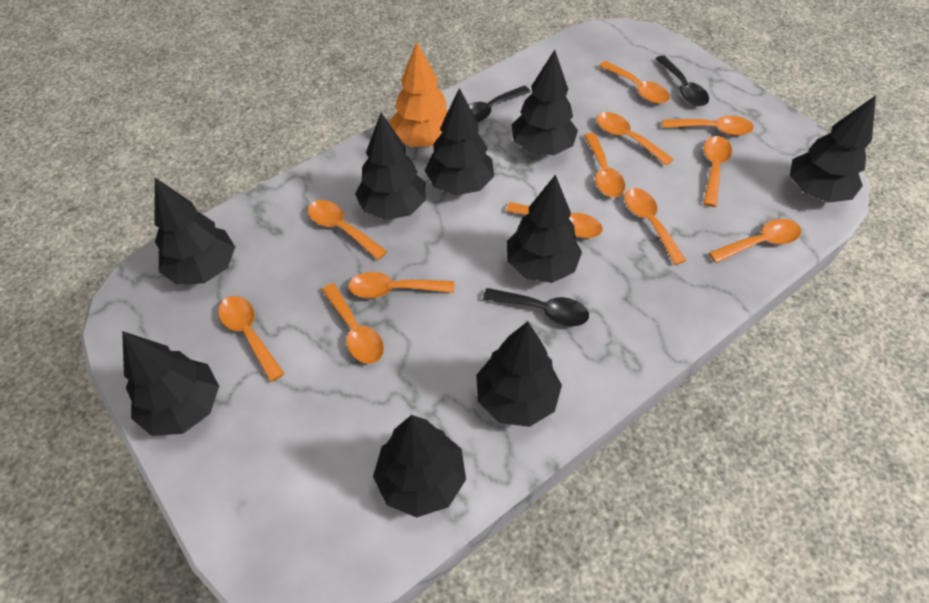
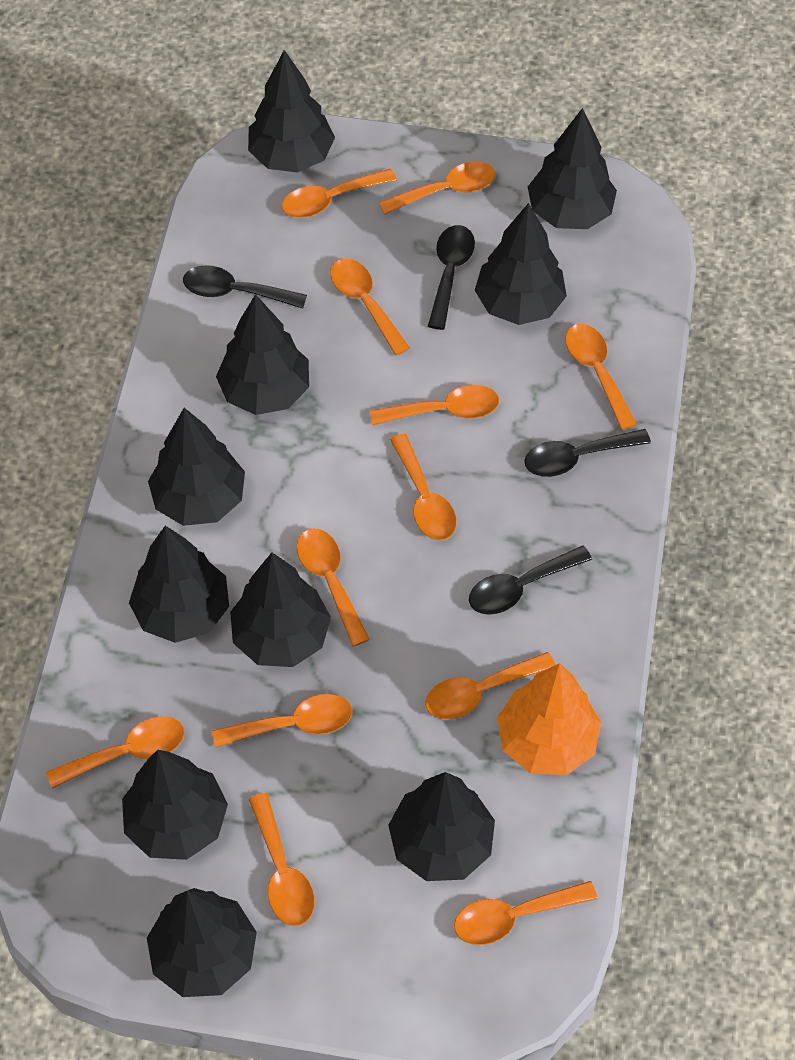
black spoon: 3 -> 4
black tree: 9 -> 10

